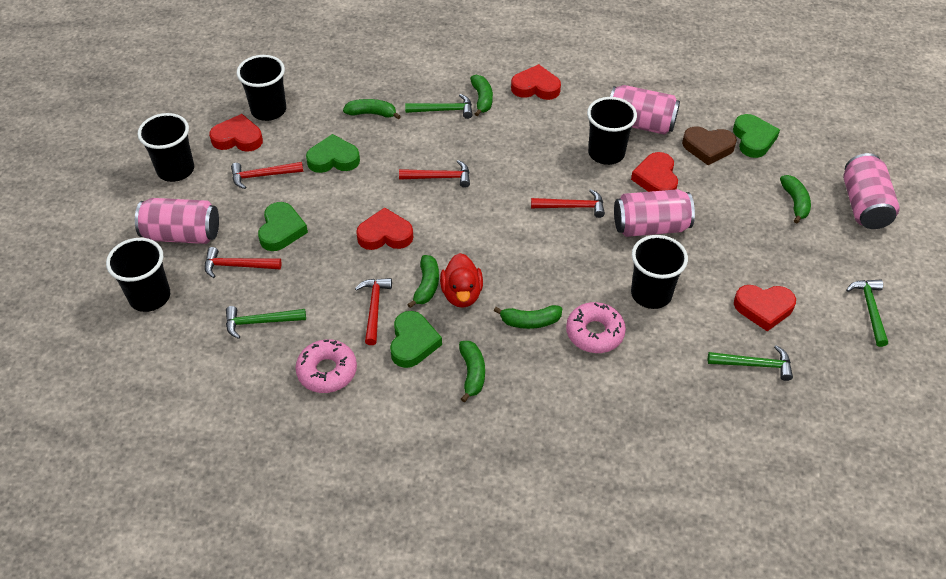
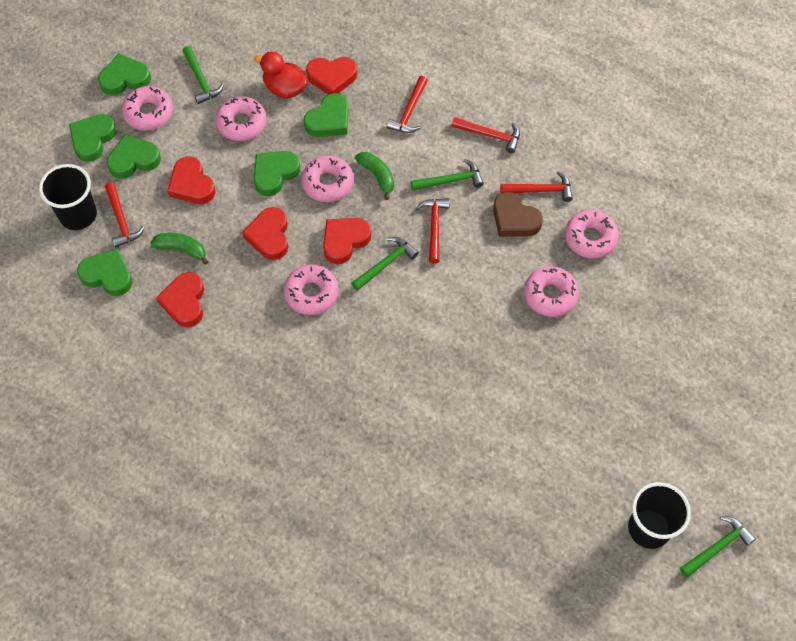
black cup: 5 -> 2
green banana: 6 -> 2
green heart: 4 -> 6
pink can: 4 -> 0
pink donut: 2 -> 6

